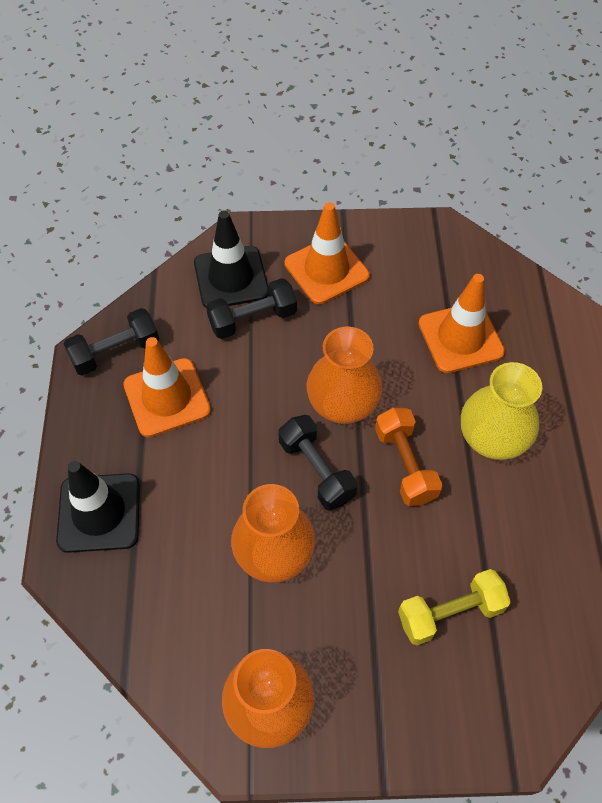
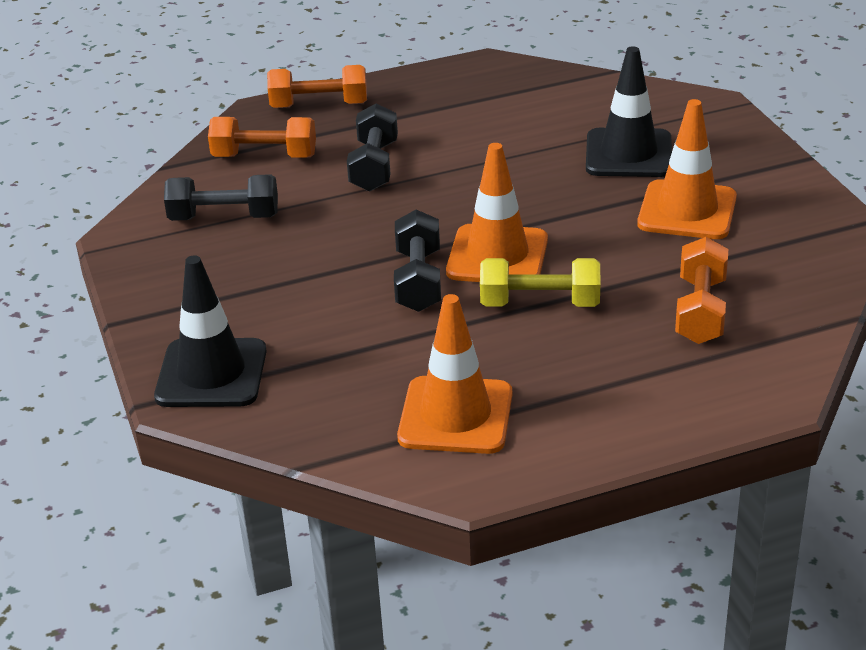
orange dumbbell: 1 -> 3
orange vase: 3 -> 0
yellow vase: 1 -> 0

